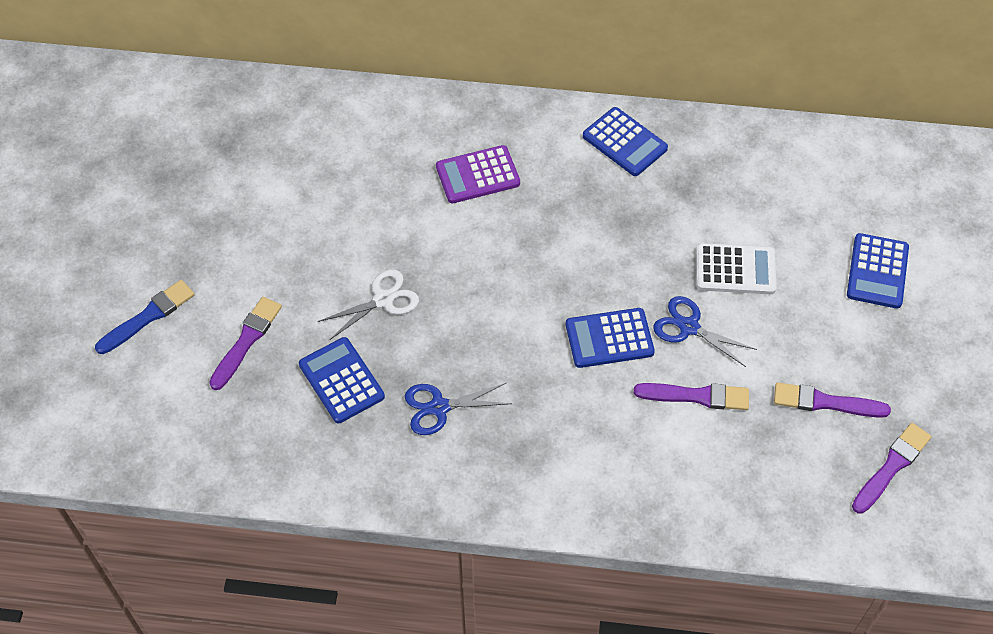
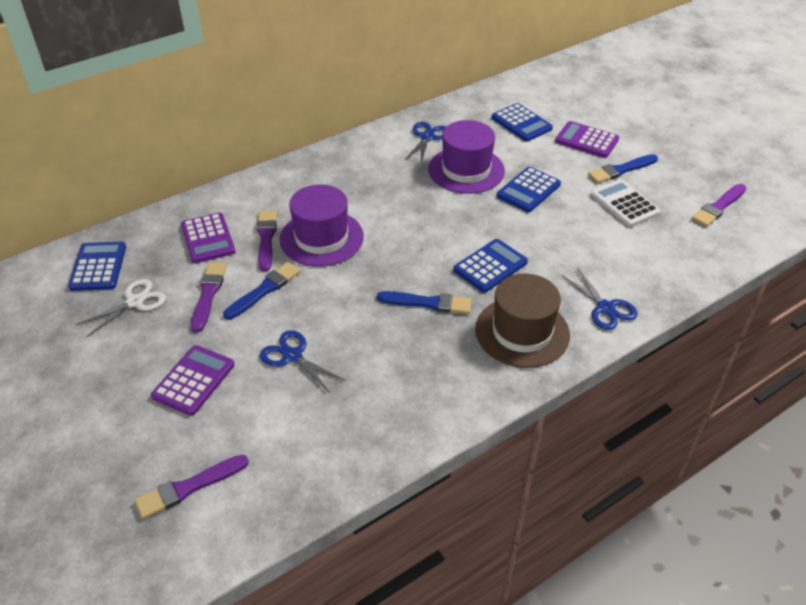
blue brush: 1 -> 3
blue scissors: 2 -> 3
brown hat: 0 -> 1
purple calculator: 1 -> 3
purple hat: 0 -> 2

